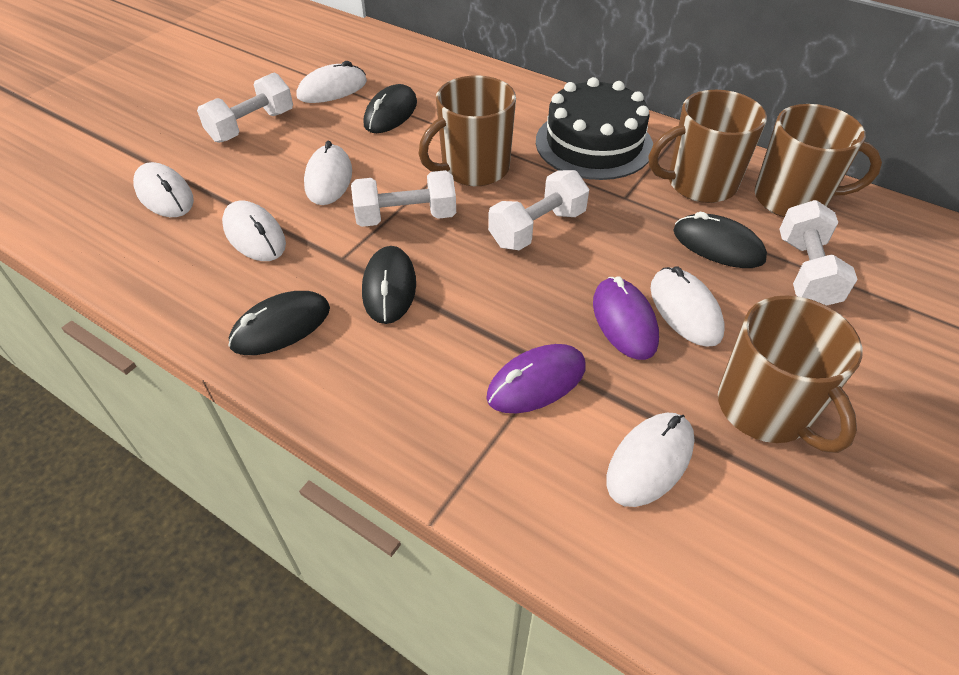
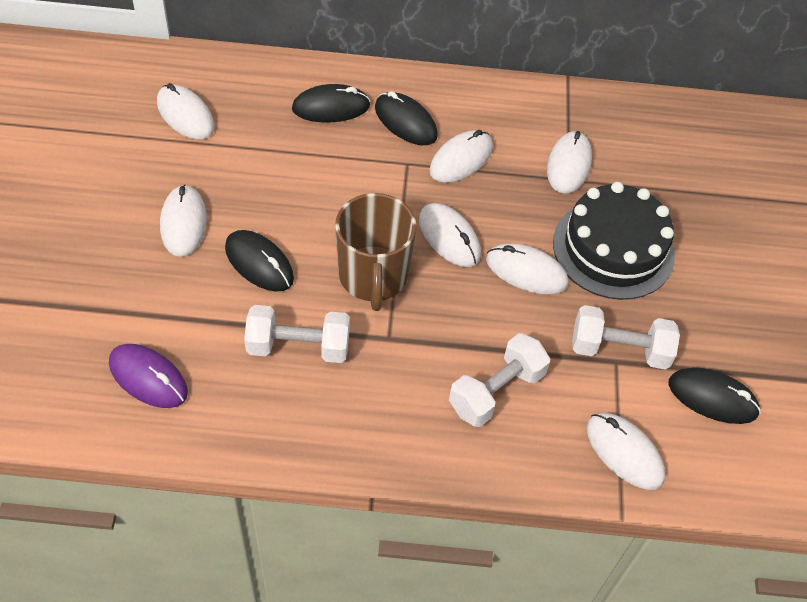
brown mug: 4 -> 1
purple mouse: 2 -> 1
white dumbbell: 4 -> 3
white mouse: 6 -> 7

